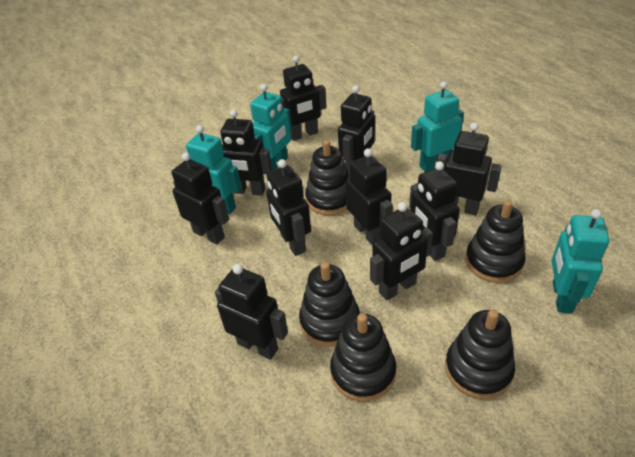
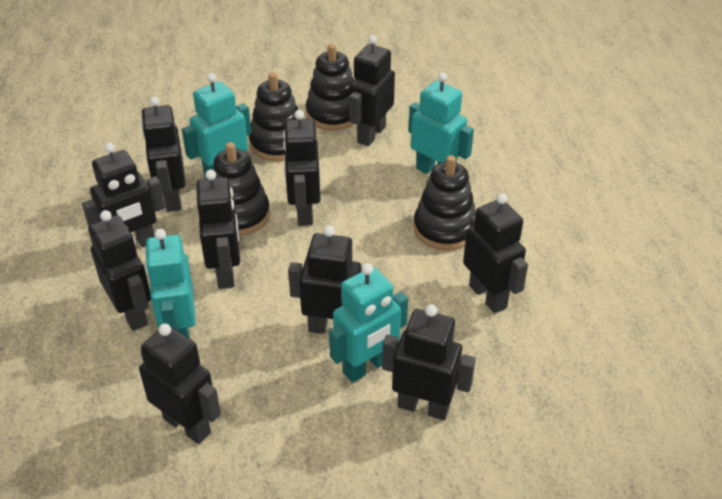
black stacking toy: 5 -> 4

